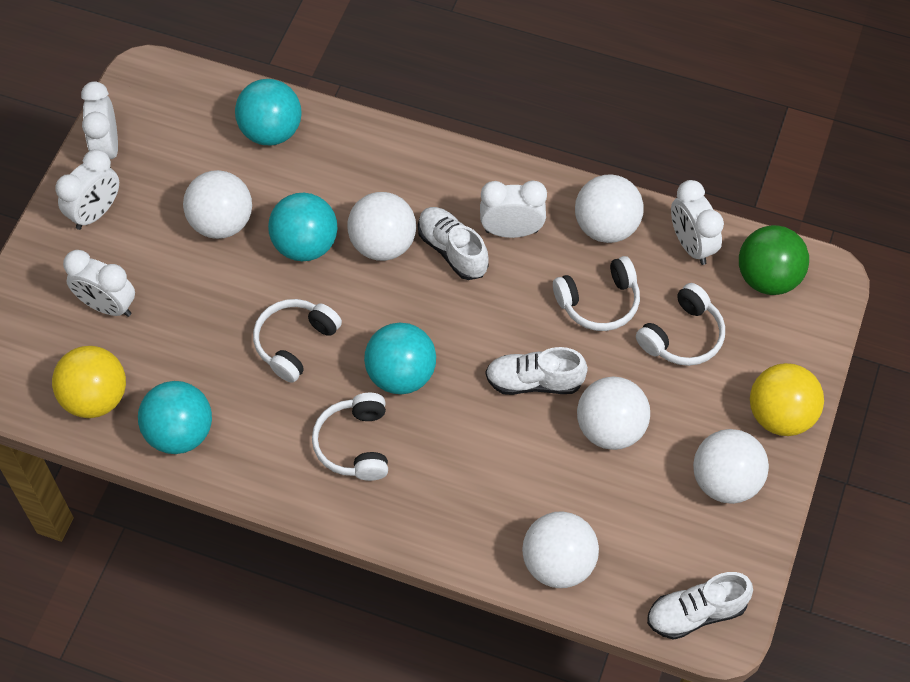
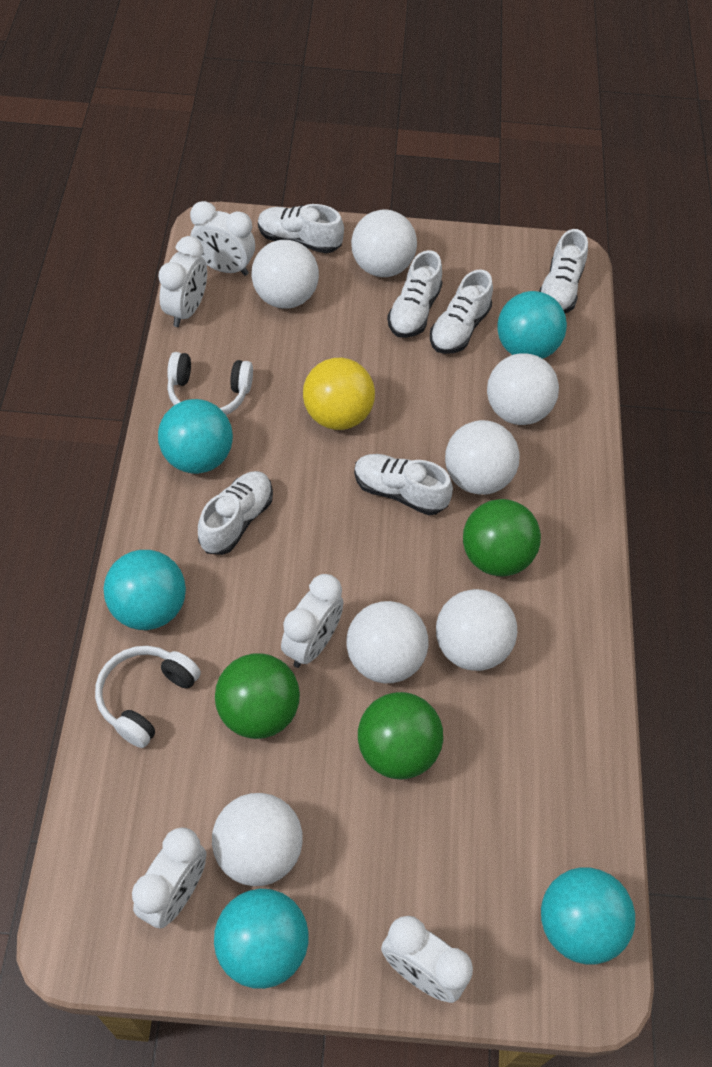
green ball: 1 -> 3
turquoise ball: 4 -> 5
white ball: 6 -> 7
white headphones: 4 -> 2
white shoe: 3 -> 6
yellow ball: 2 -> 1

